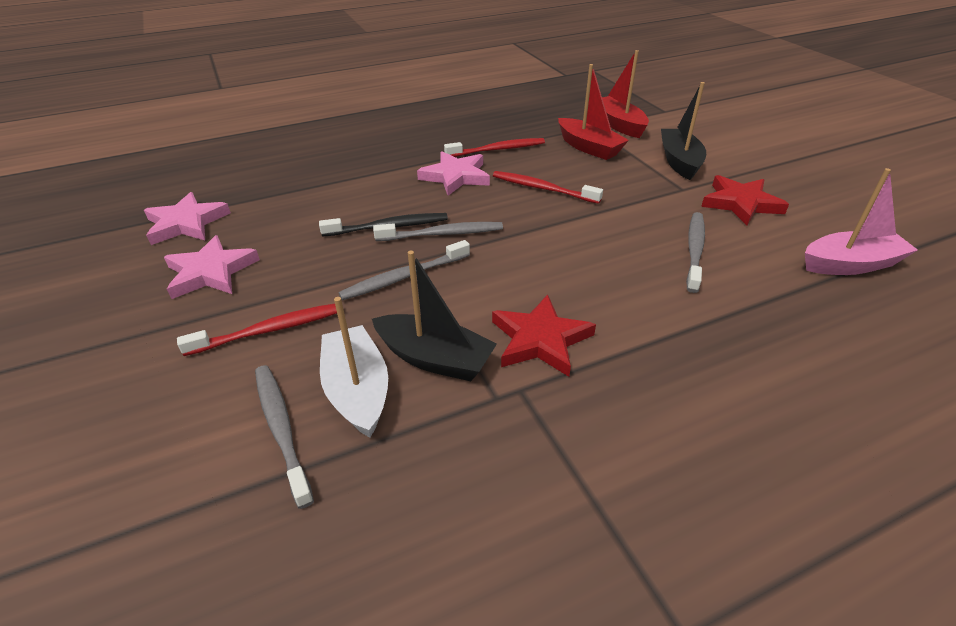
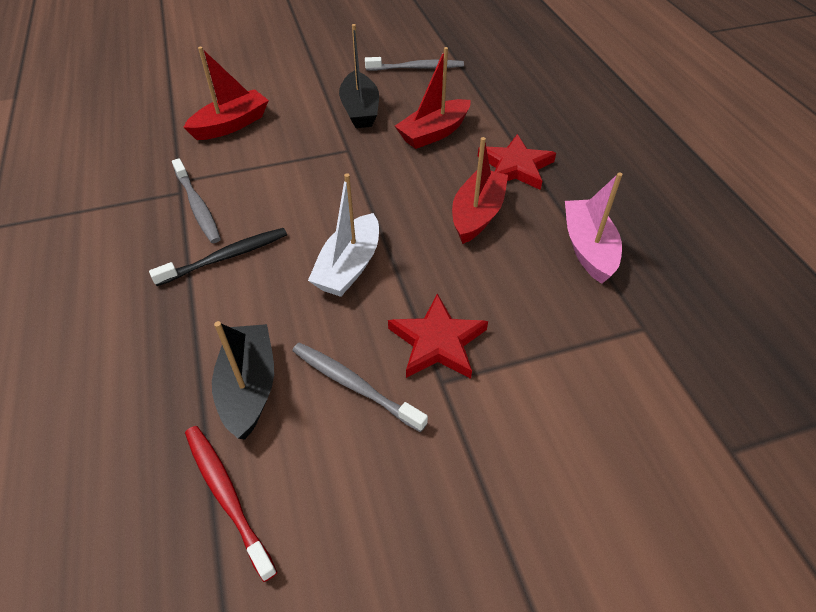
grey toothbrush: 4 -> 3
pink star: 3 -> 0
red boat: 2 -> 3
red toothbrush: 3 -> 1

